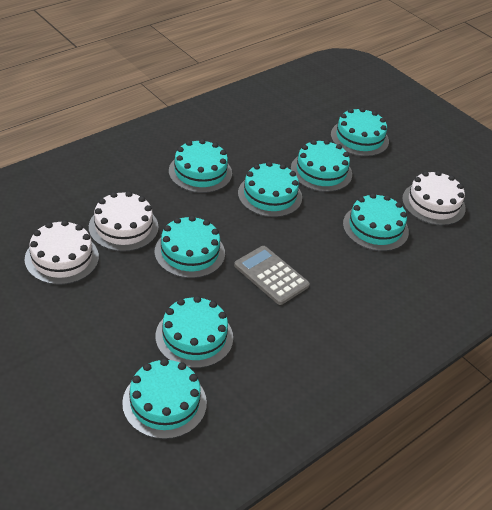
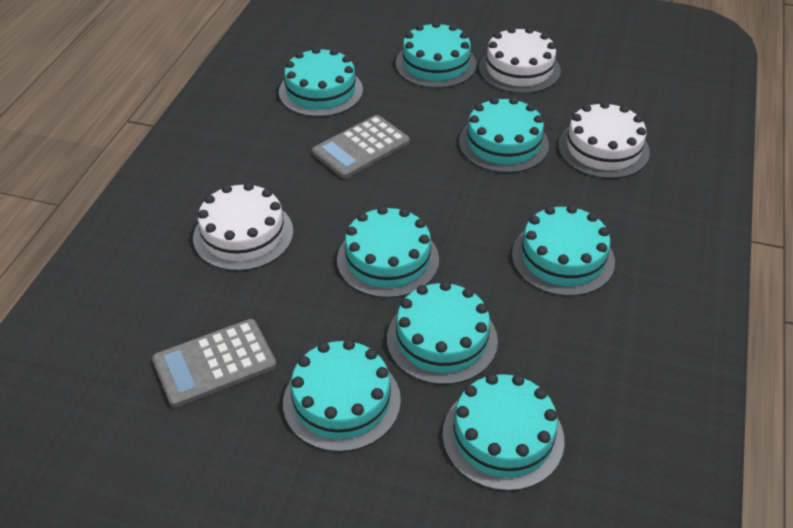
grey calculator: 1 -> 2

